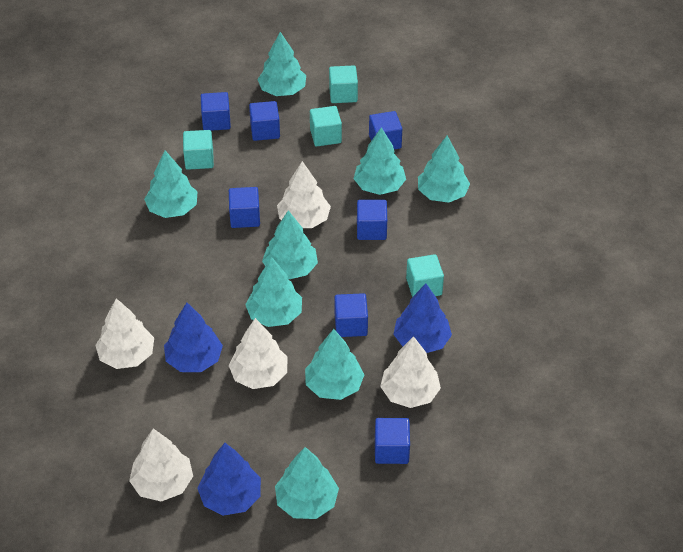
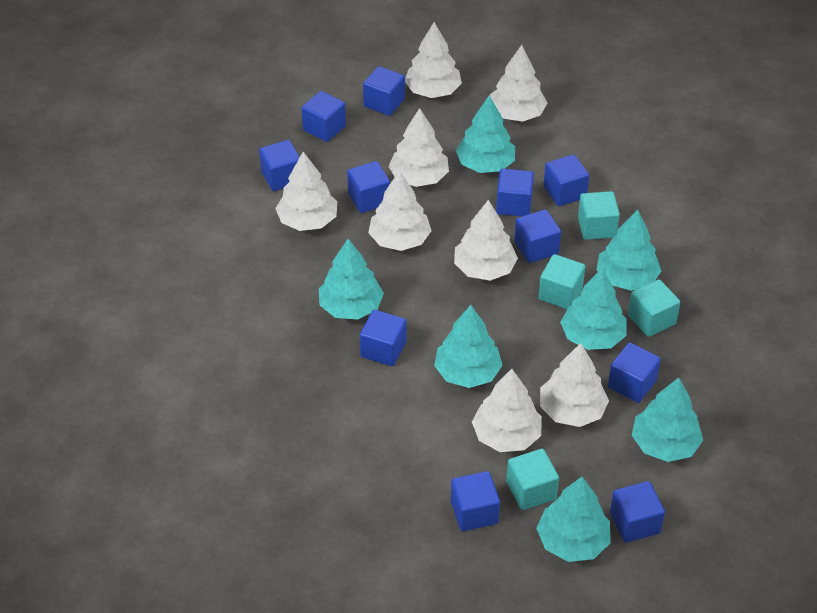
blue cube: 7 -> 11
blue tree: 3 -> 0
turquoise tree: 8 -> 7
white tree: 5 -> 8

